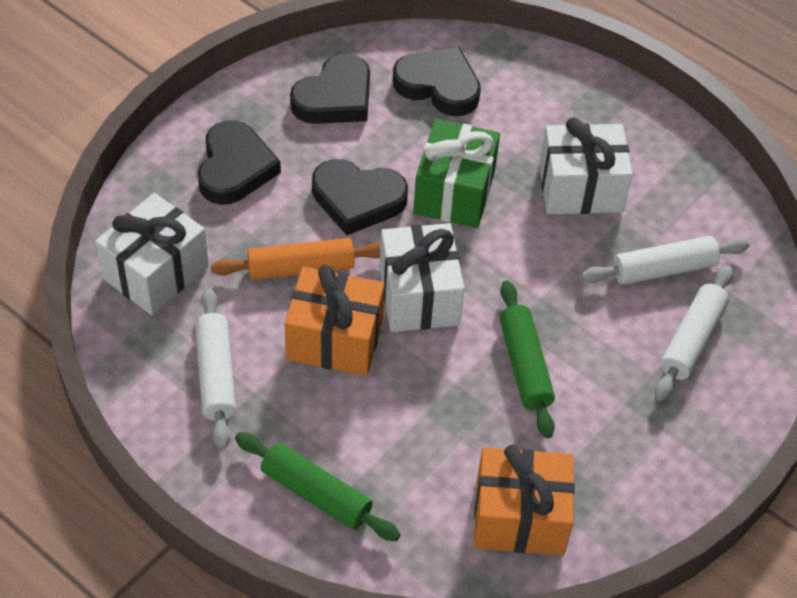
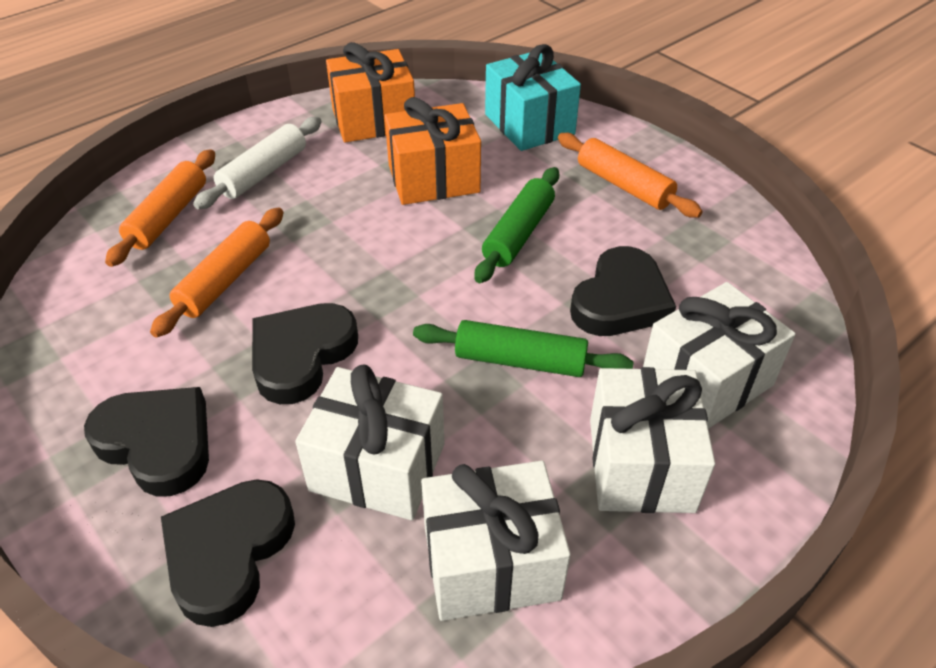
green gift: 1 -> 0
orange rolling pin: 1 -> 3
turquoise gift: 0 -> 1
white gift: 3 -> 4
white rolling pin: 3 -> 1

